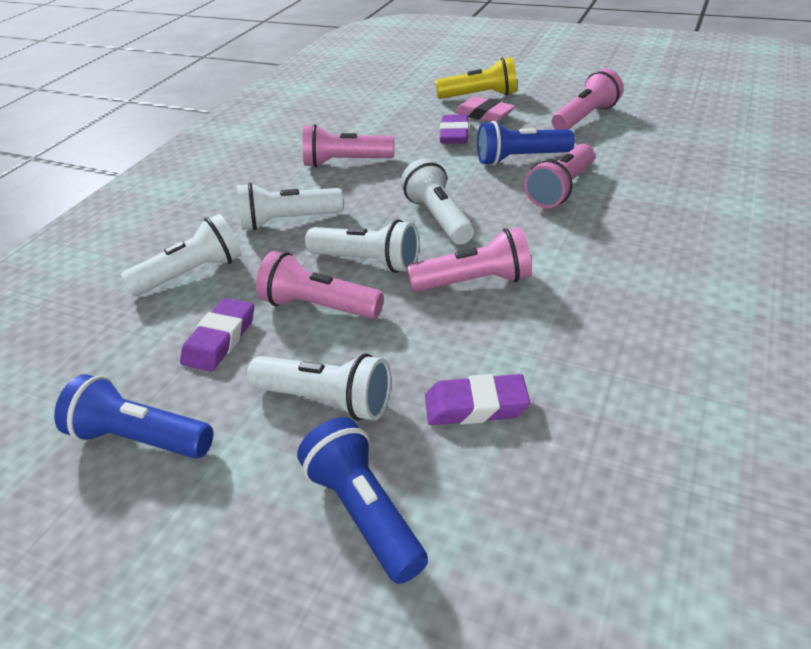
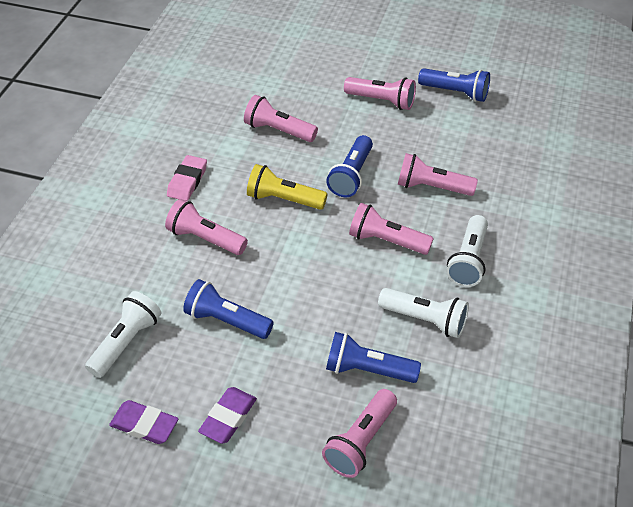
blue flashlight: 3 -> 4
pink flashlight: 5 -> 6
purple eraser: 3 -> 2
white flashlight: 5 -> 3

